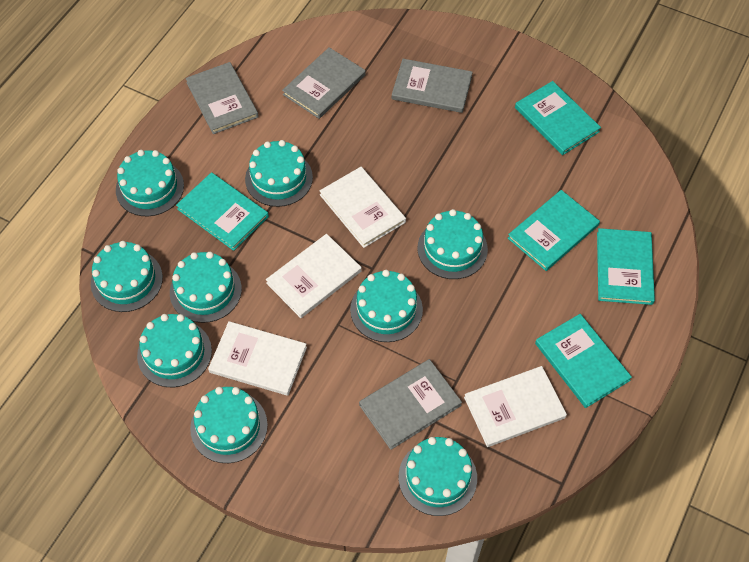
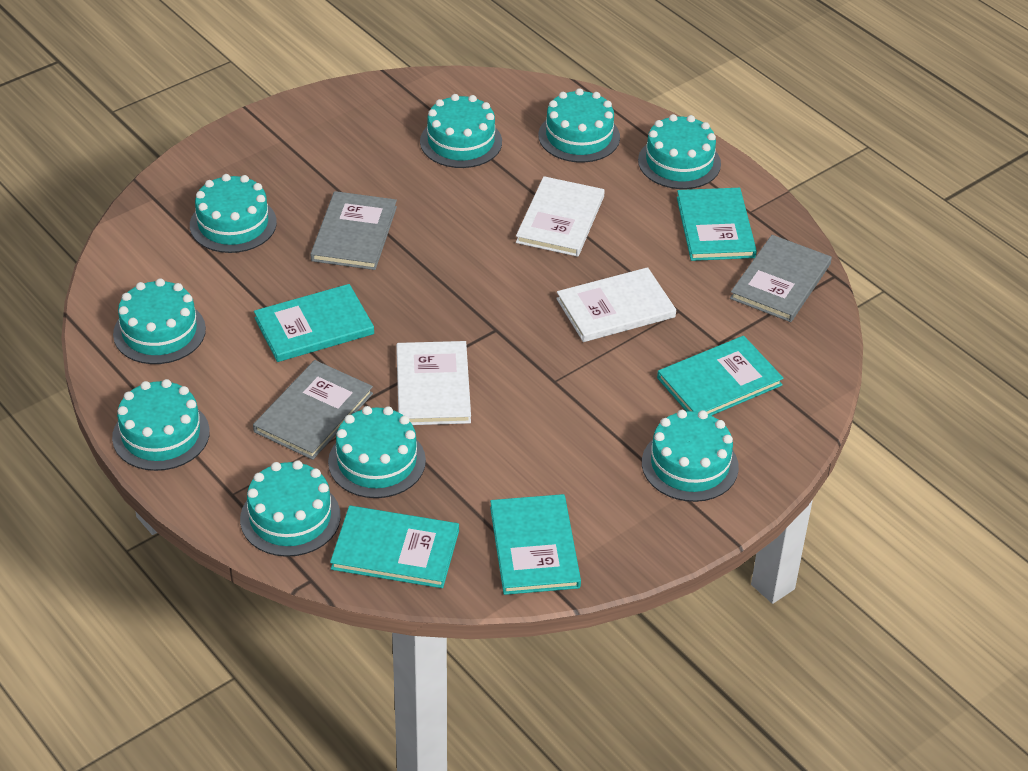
grey book: 4 -> 3
white book: 4 -> 3

